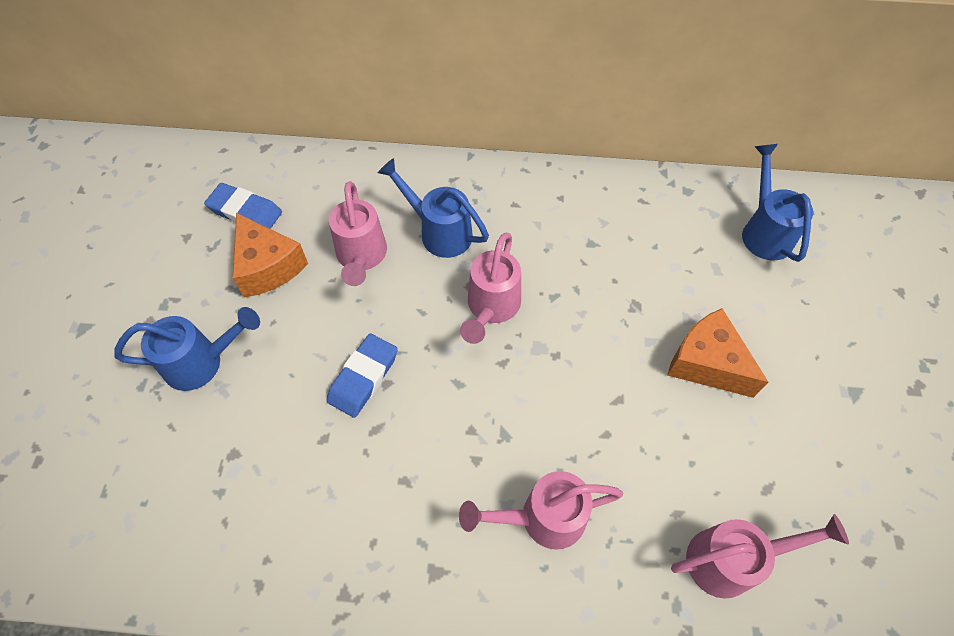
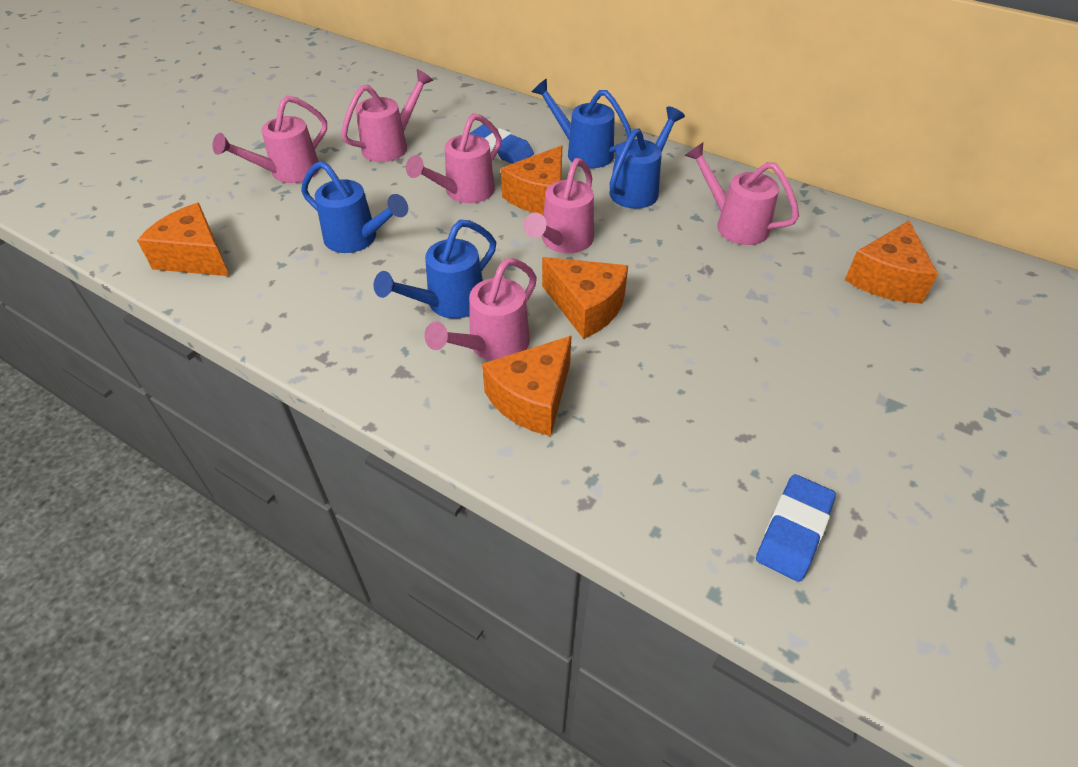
blue watering can: 3 -> 4
orange cheese: 2 -> 5
pink watering can: 4 -> 6

